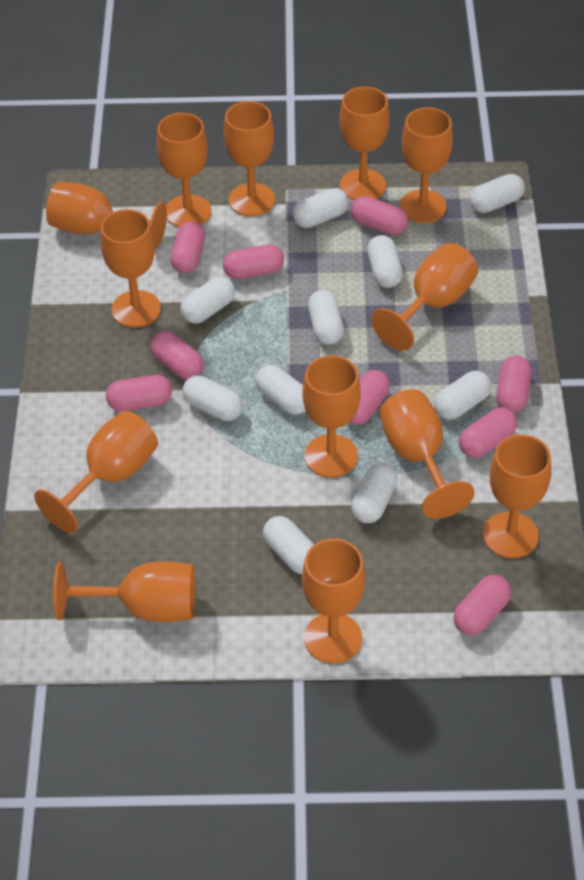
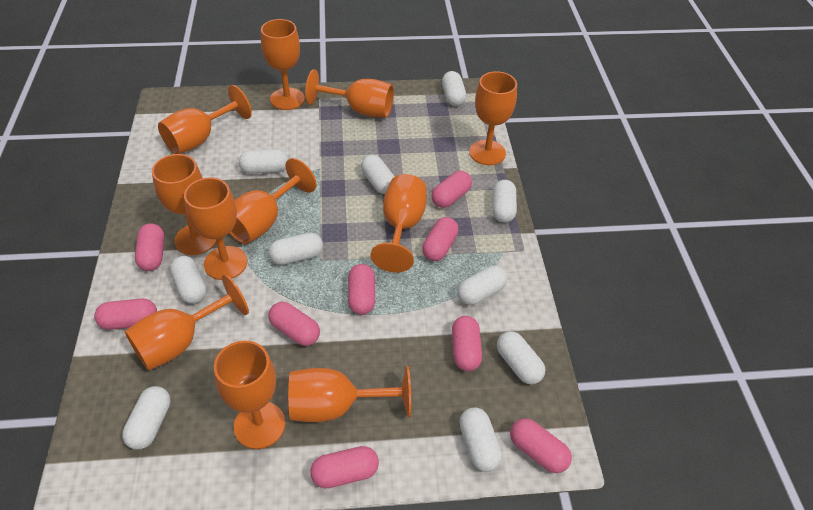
orange goblet: 13 -> 11

